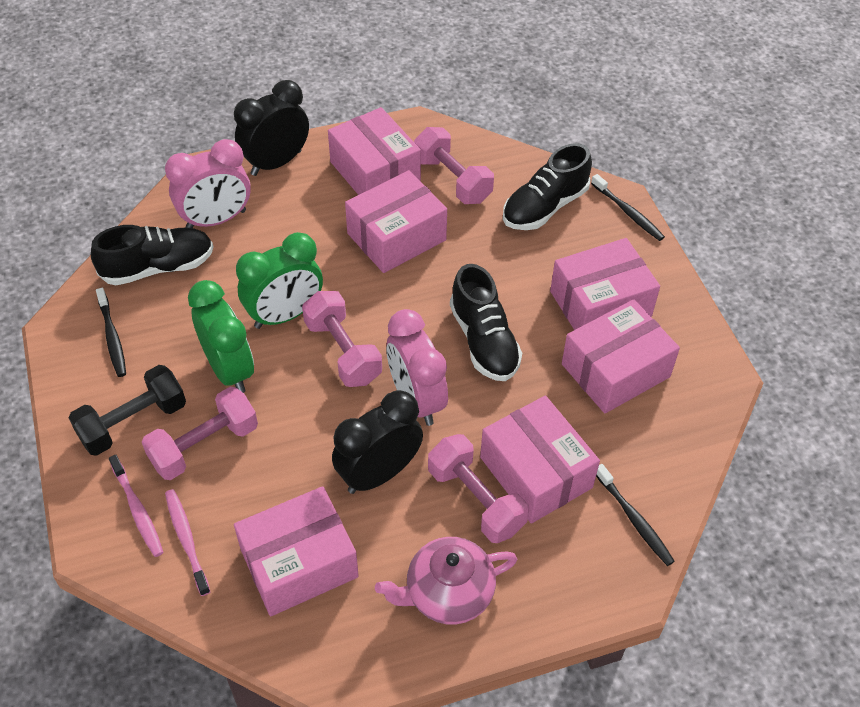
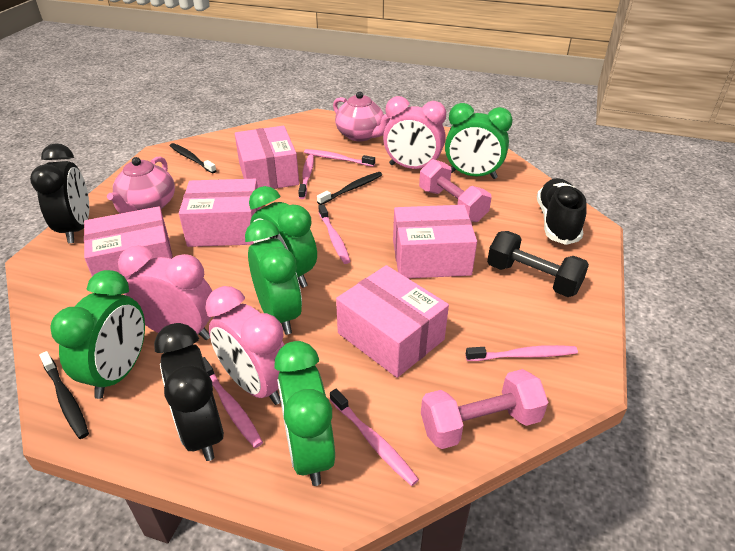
black shoe: 3 -> 1
green clock: 2 -> 5
pink box: 6 -> 5
pink clock: 2 -> 3
pink dumbbell: 4 -> 2
pink teapot: 1 -> 2
pink toothbrush: 2 -> 6

